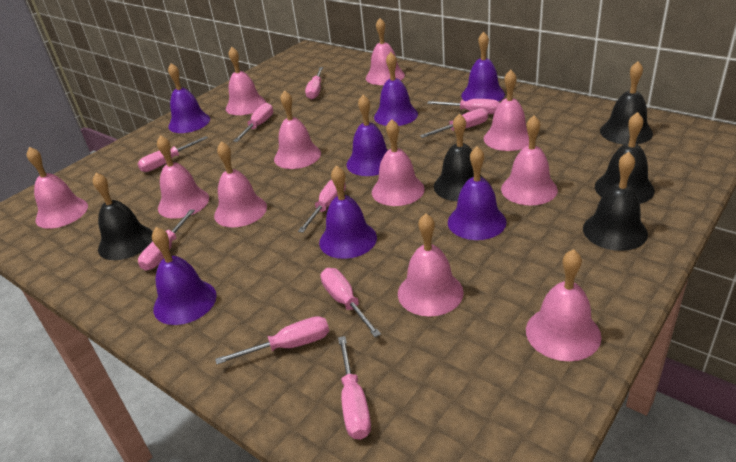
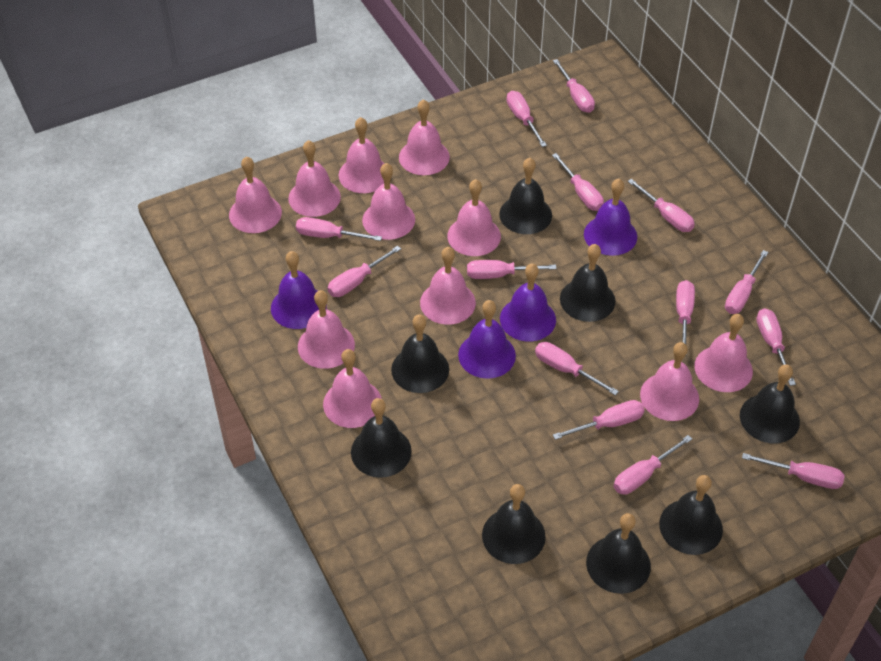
black bell: 5 -> 8
pink screwdriver: 10 -> 14
purple bell: 7 -> 4

